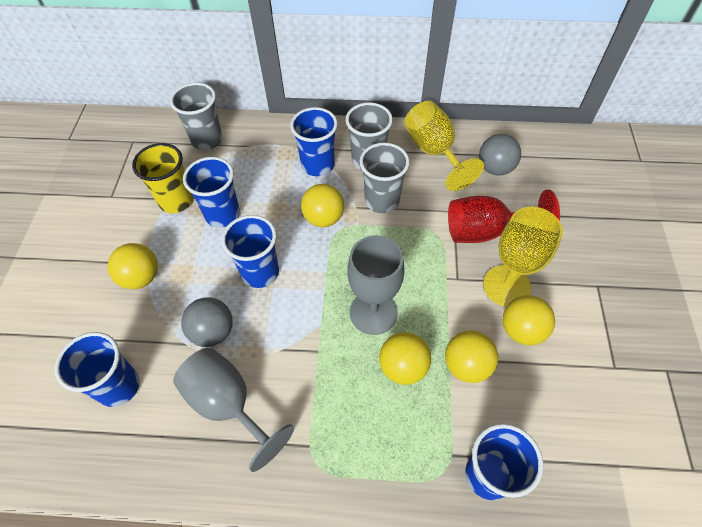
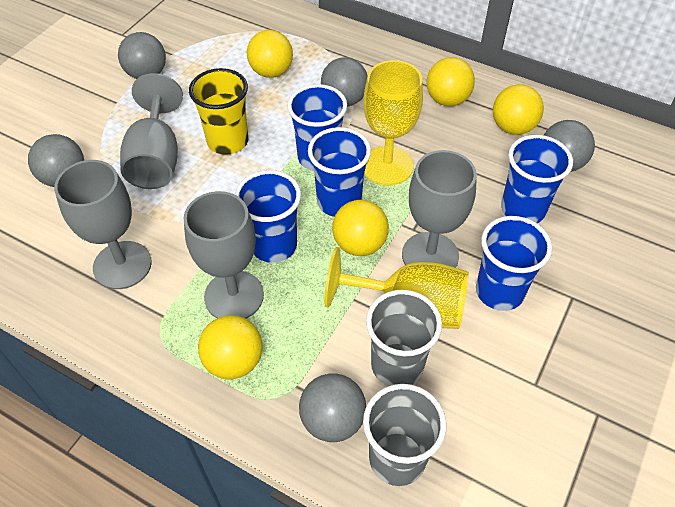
grey ball: 2 -> 5
grey cup: 3 -> 2
grey goblet: 2 -> 4
red goblet: 1 -> 0

